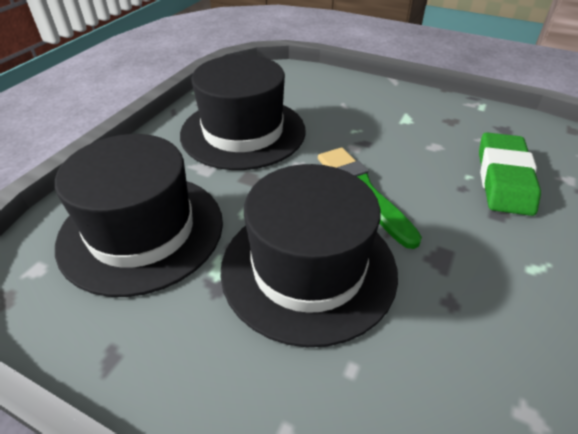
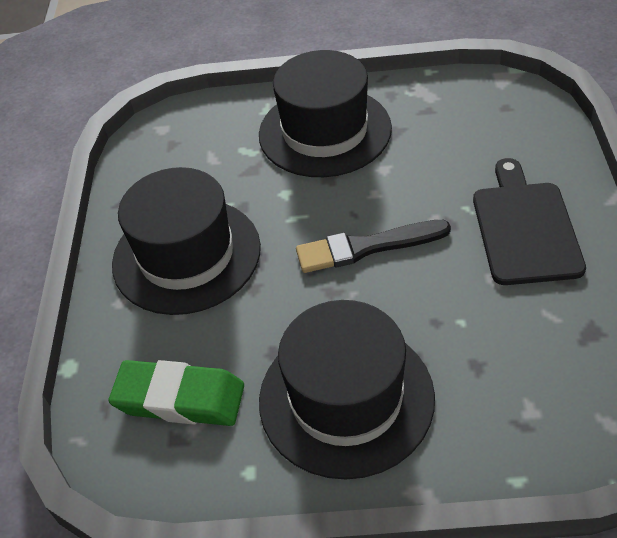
black brush: 0 -> 1
black cutting board: 0 -> 1
green brush: 1 -> 0

